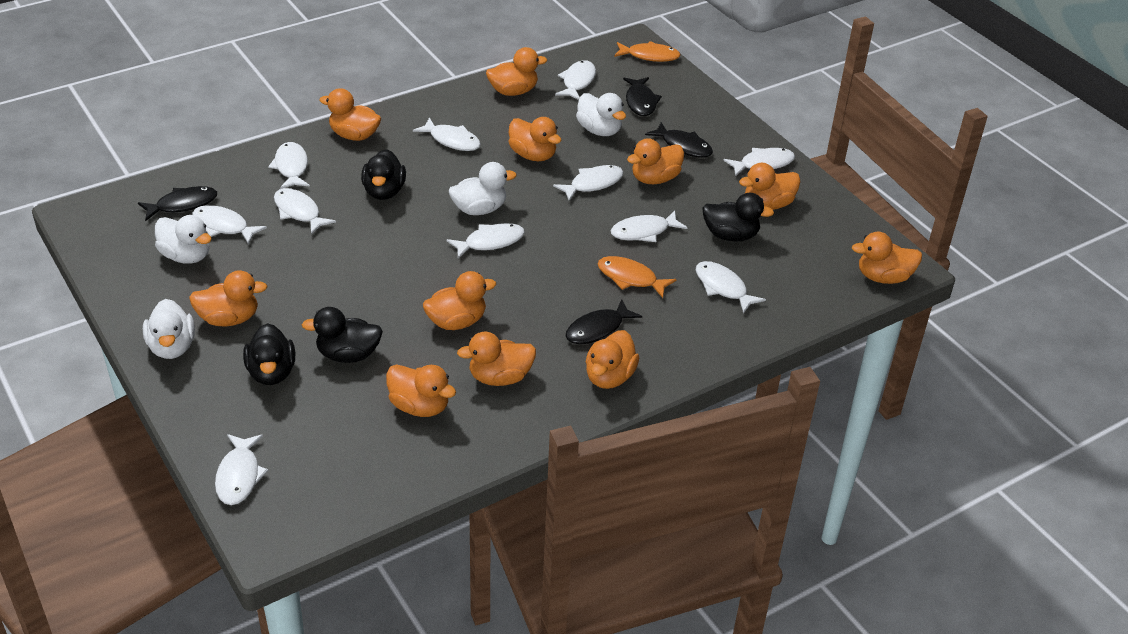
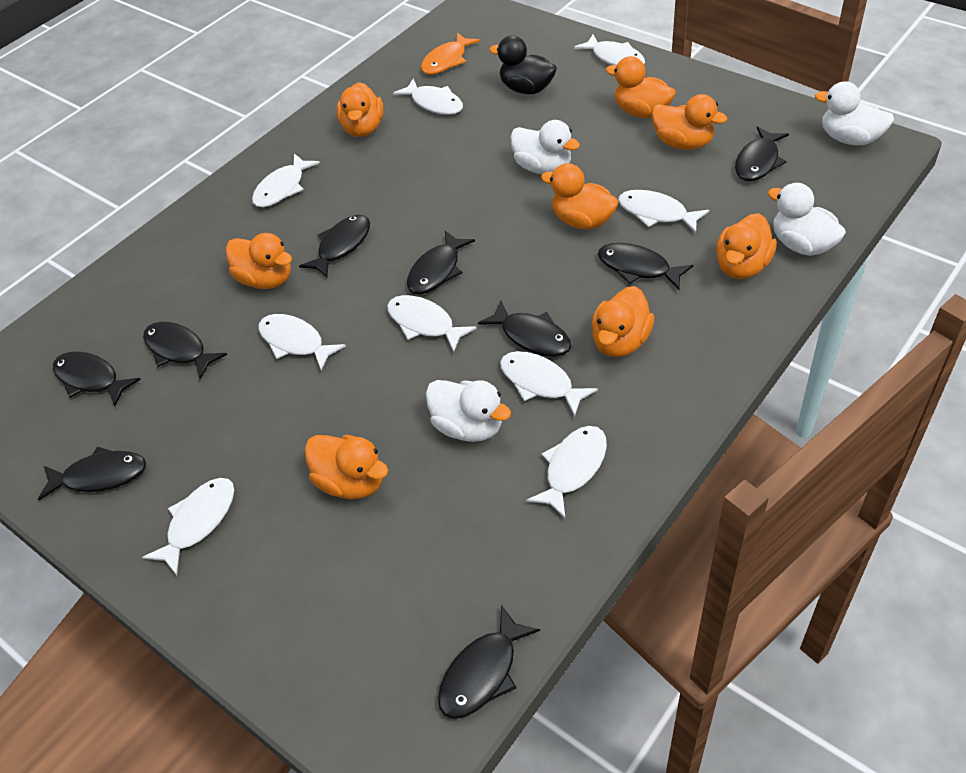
black duck: 4 -> 1
black fish: 4 -> 9
orange duck: 11 -> 8
orange fish: 2 -> 1
white fish: 11 -> 9

